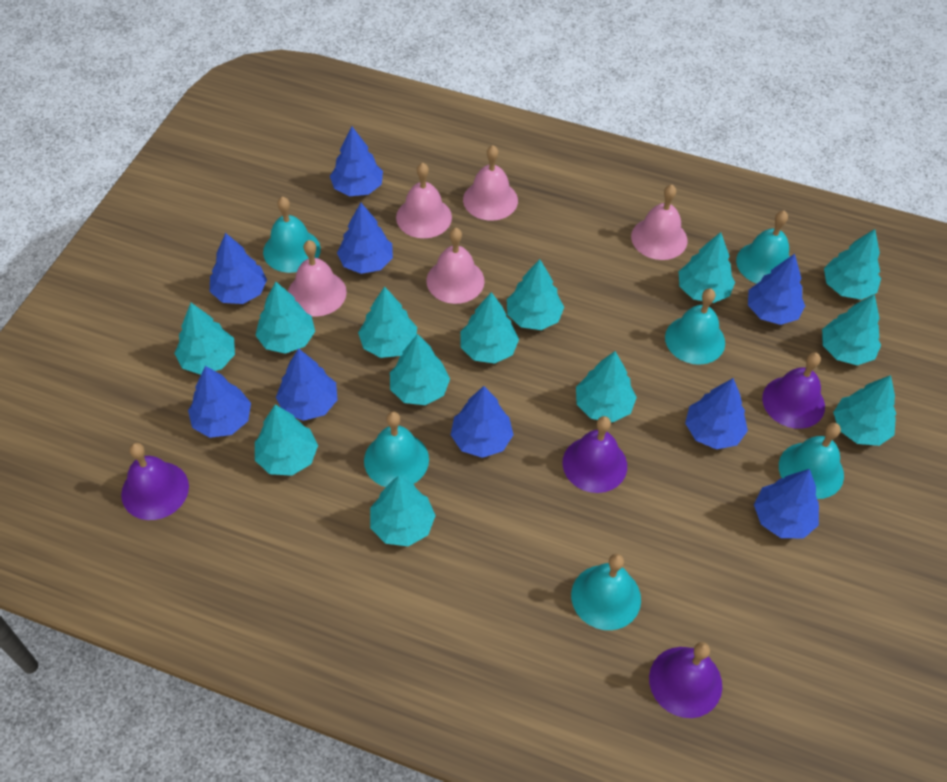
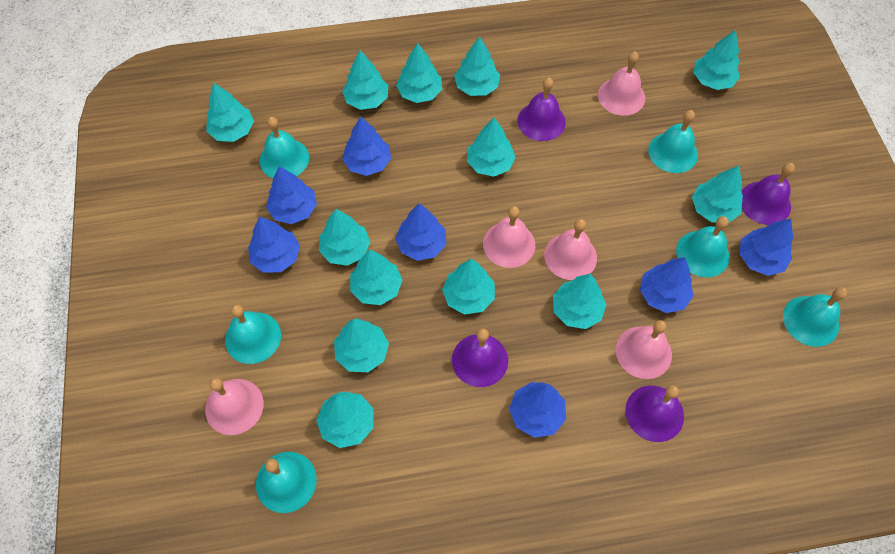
blue tree: 9 -> 7

